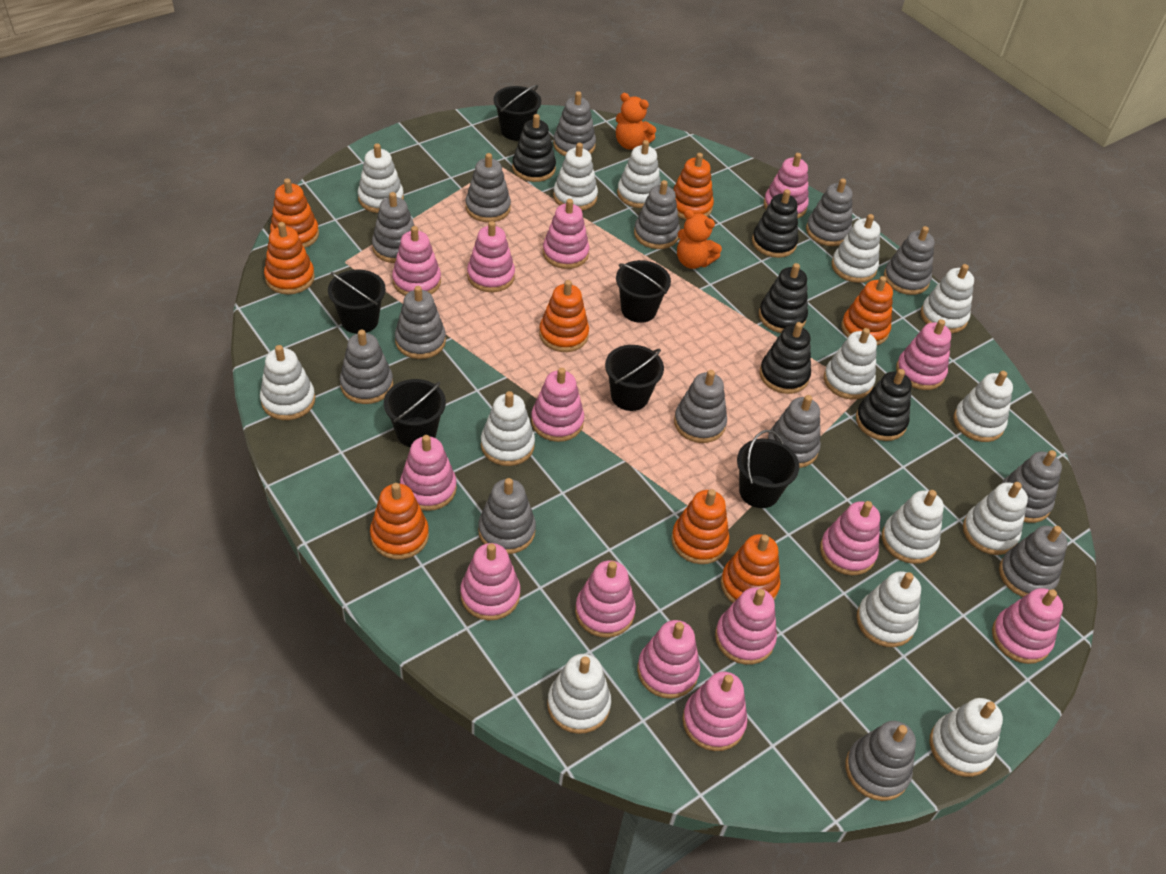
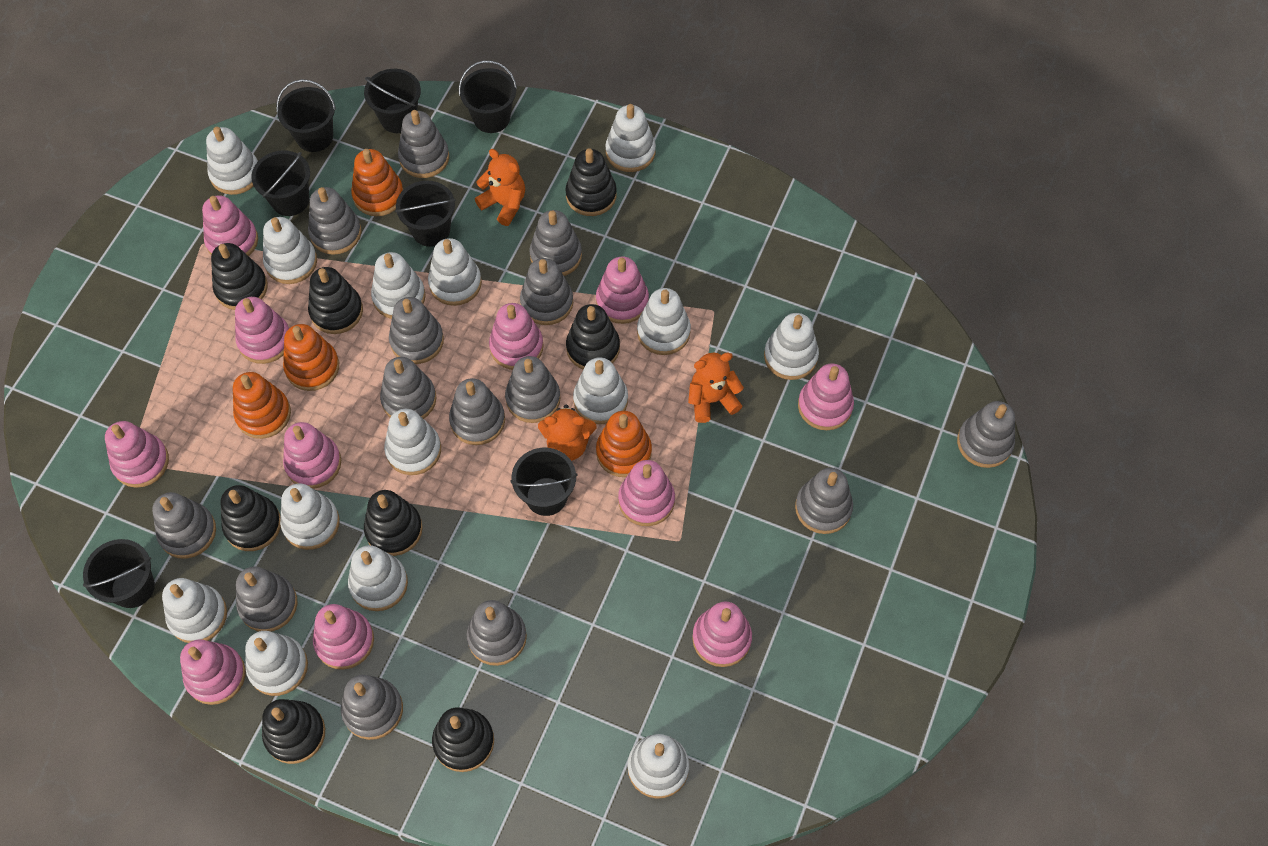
black bucket: 6 -> 7
black stacking toy: 5 -> 8
orange stacking toy: 8 -> 4
orange teddy bear: 2 -> 3
pink stacking toy: 14 -> 11

